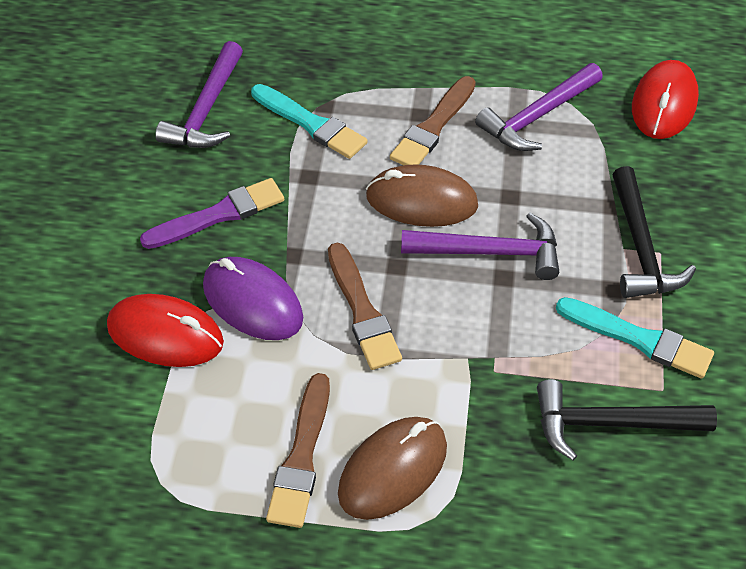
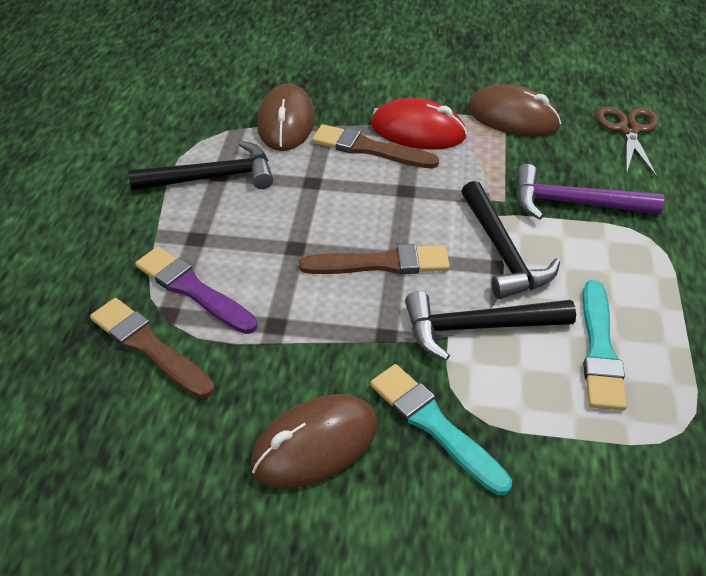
black hammer: 2 -> 3
brown mouse: 2 -> 3
brown scissors: 0 -> 1
purple hammer: 3 -> 1
purple mouse: 1 -> 0
red mouse: 2 -> 1

